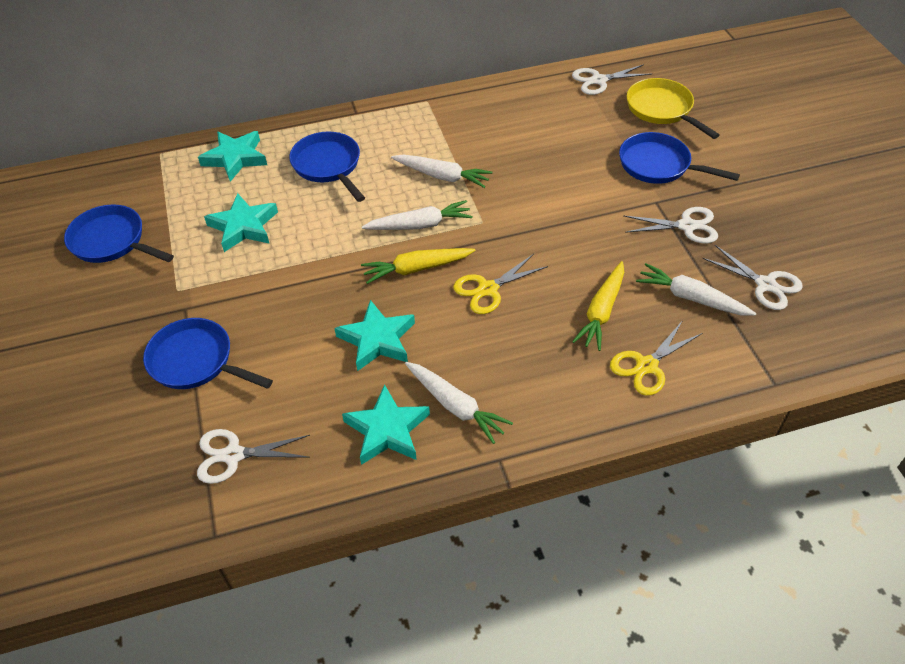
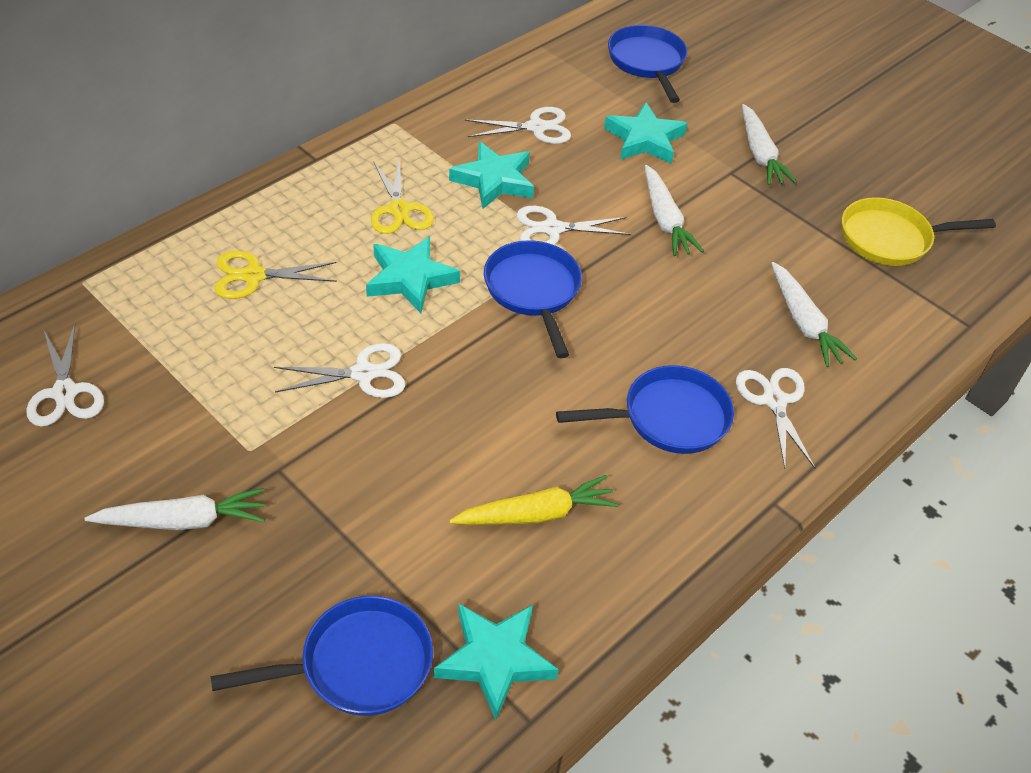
white scissors: 4 -> 5
yellow carrot: 2 -> 1

